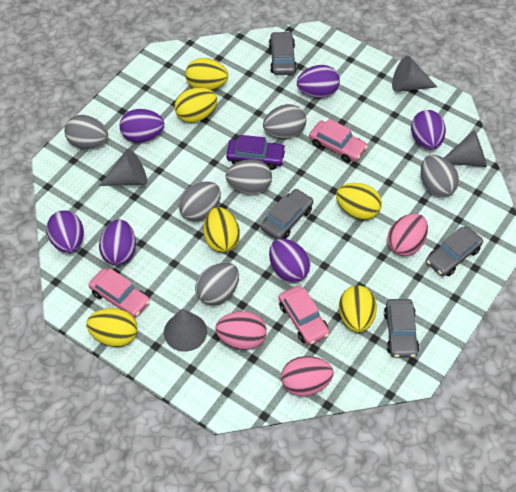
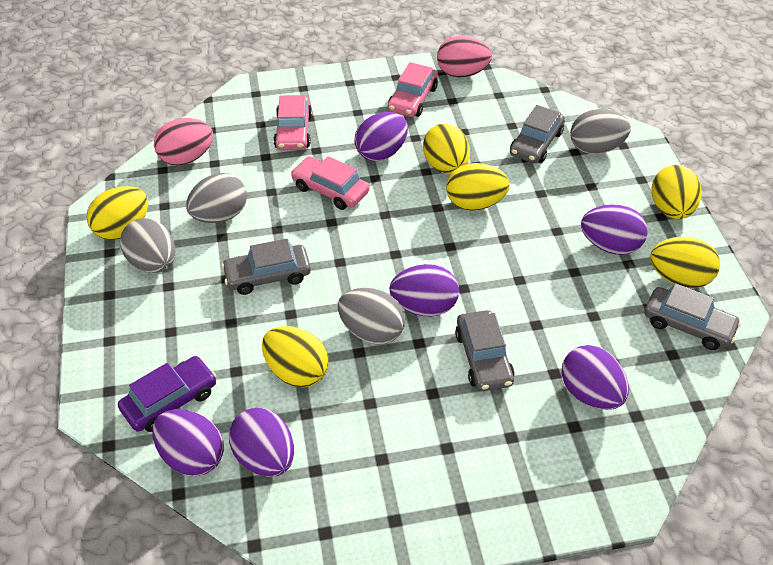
grey cone: 4 -> 0
grey egg: 6 -> 4
pink egg: 3 -> 2

